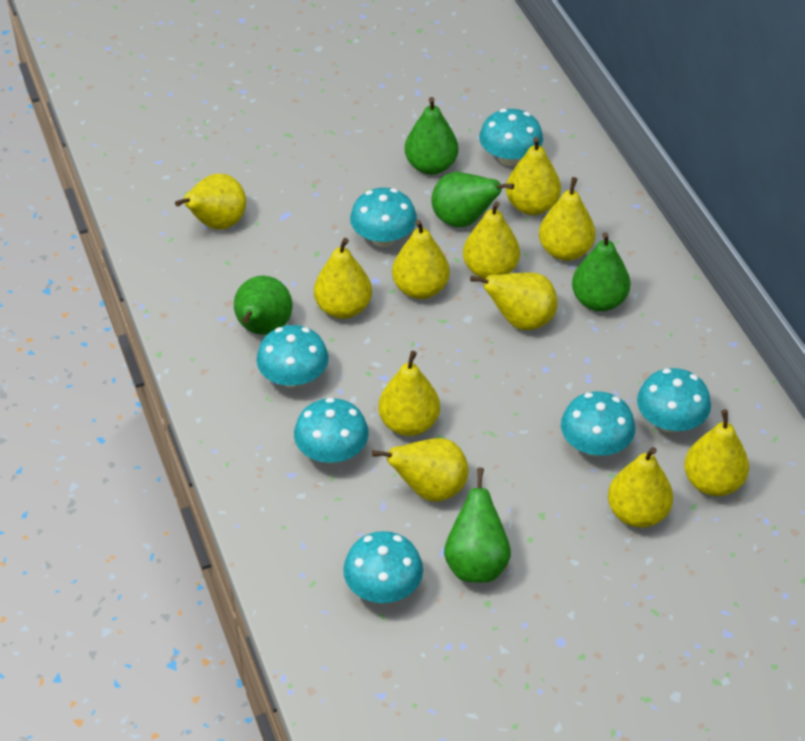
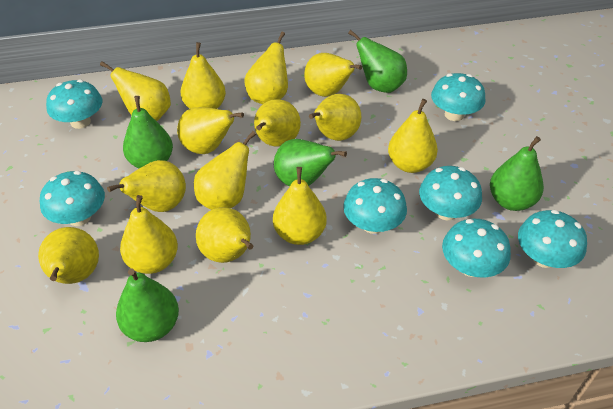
yellow pear: 11 -> 14

